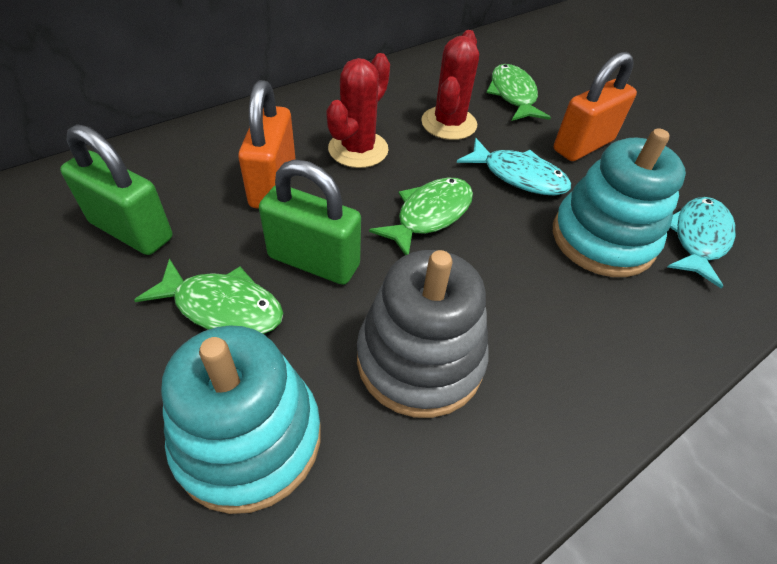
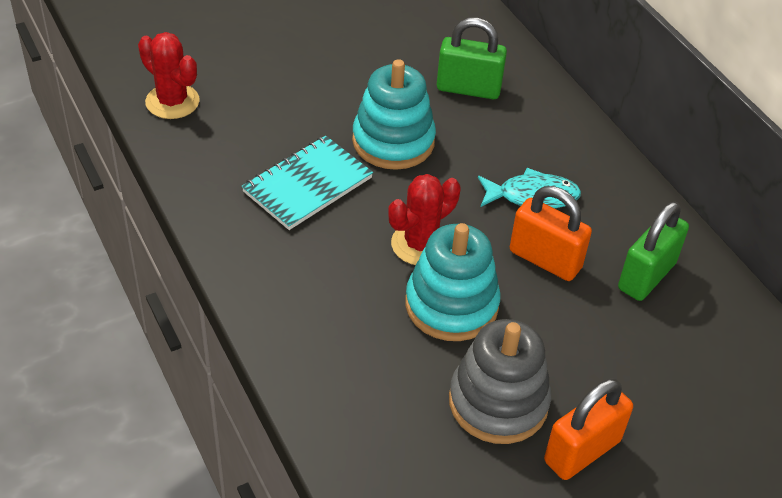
green fish: 3 -> 0
turquoise fish: 2 -> 1
turquoise notebook: 0 -> 1

